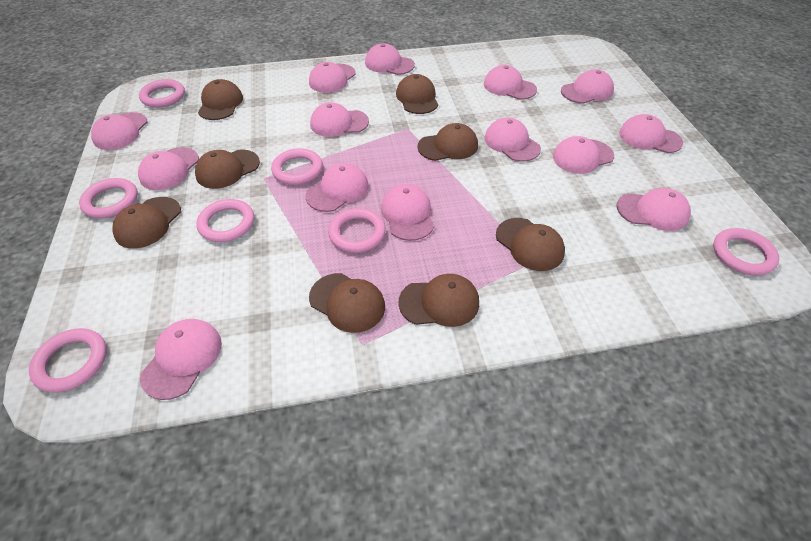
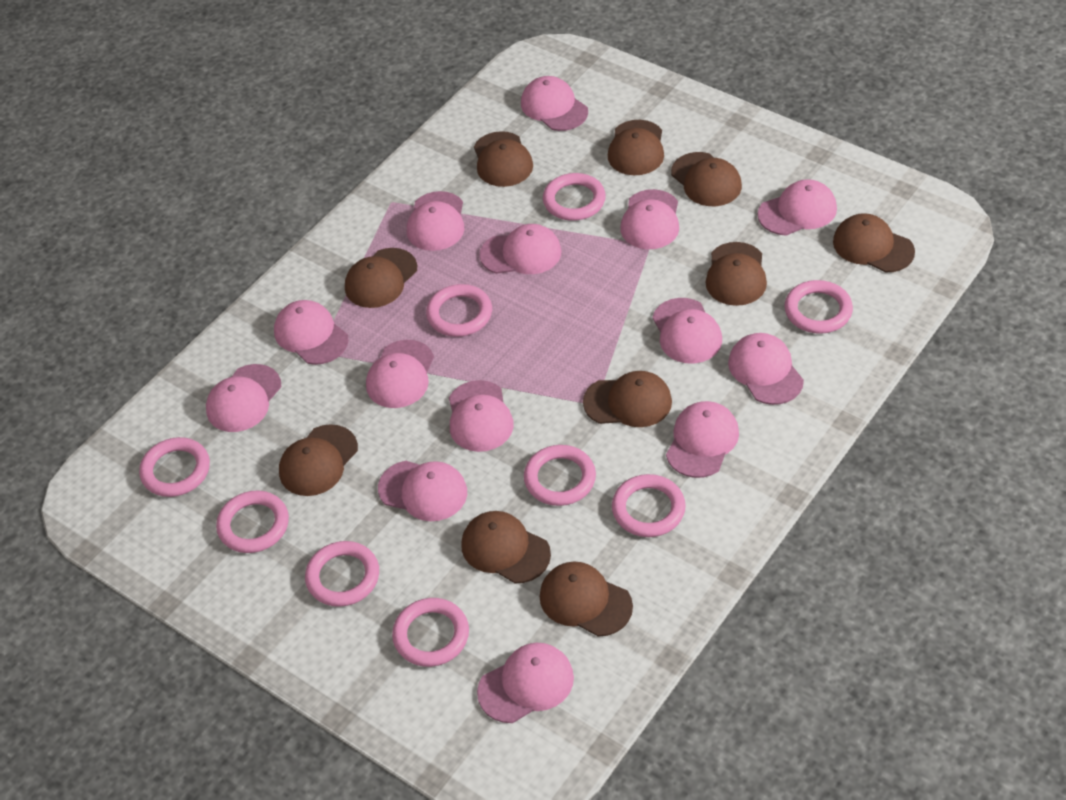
brown cap: 8 -> 10
pink ring: 7 -> 9

